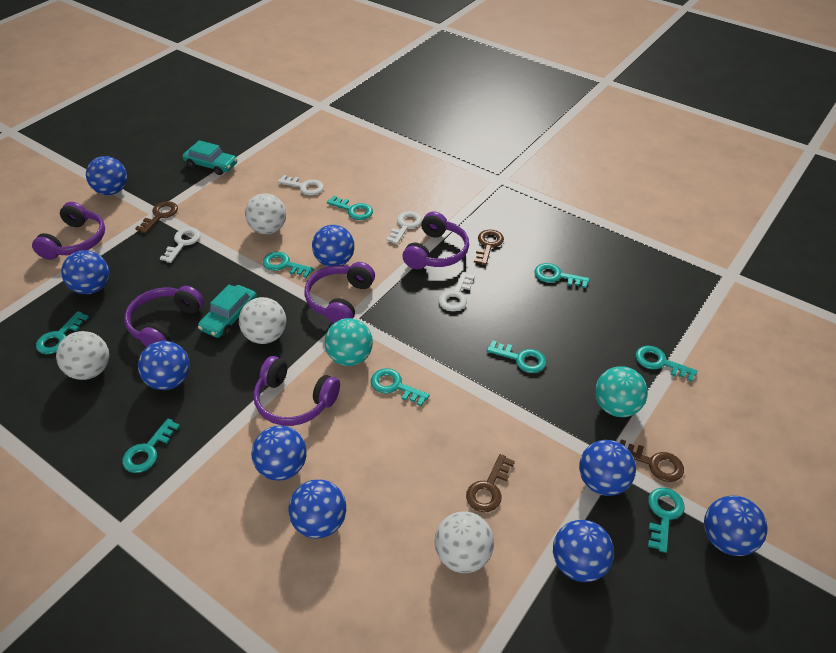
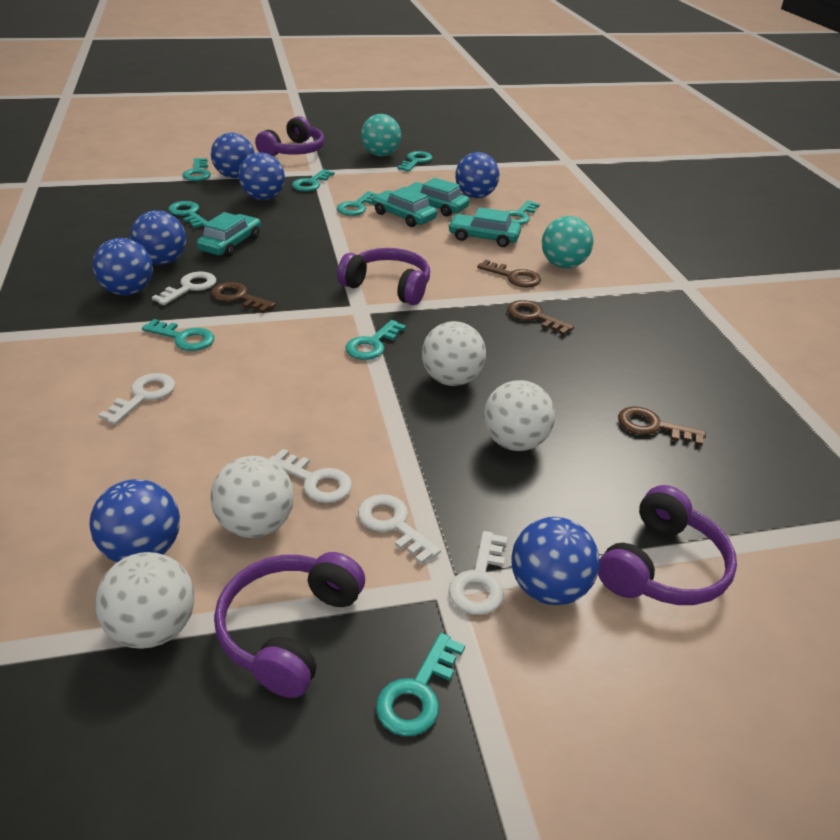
blue ball: 9 -> 7
purple headphones: 5 -> 4
turquoise car: 2 -> 4
white key: 4 -> 5

